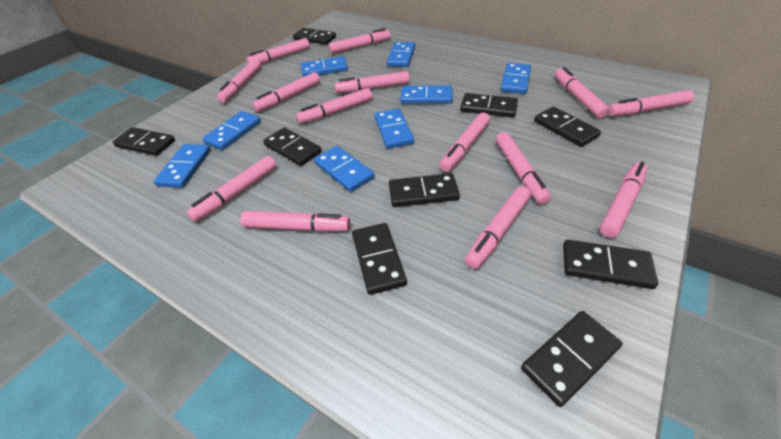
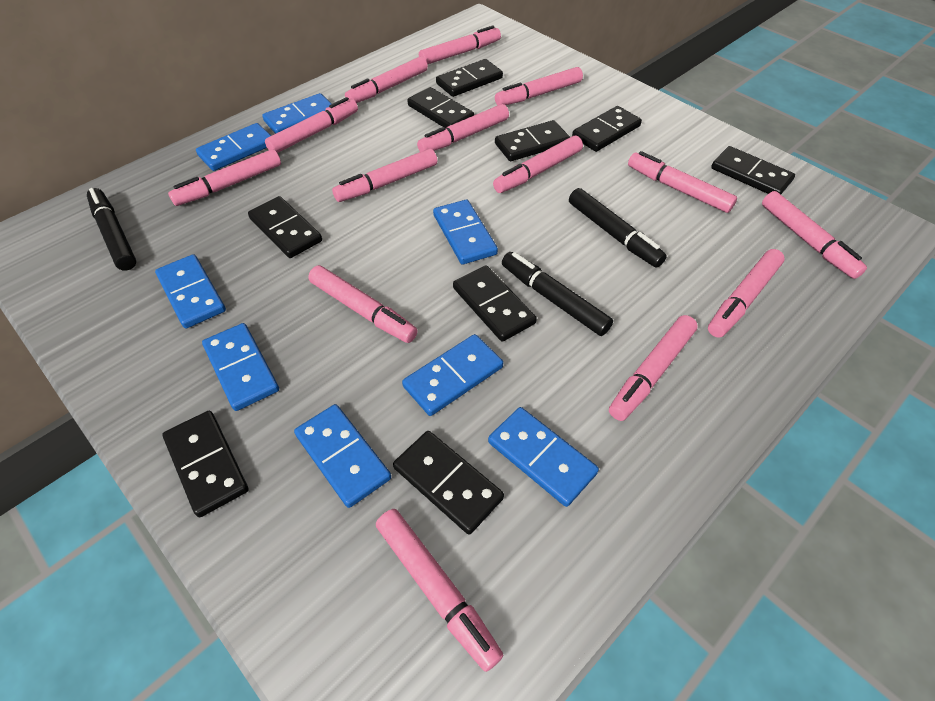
black marker: 0 -> 3

